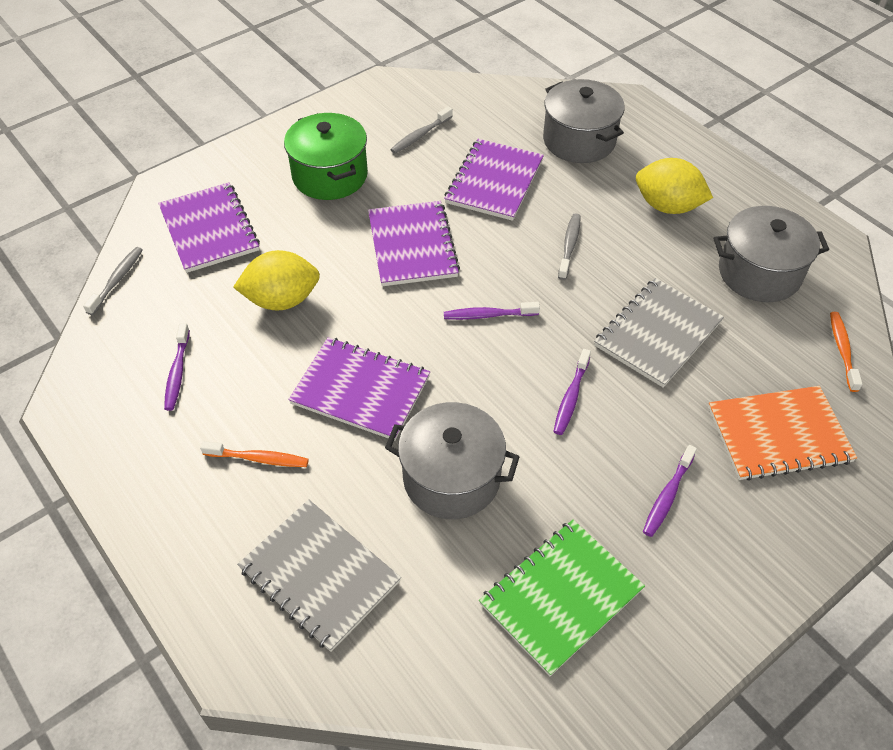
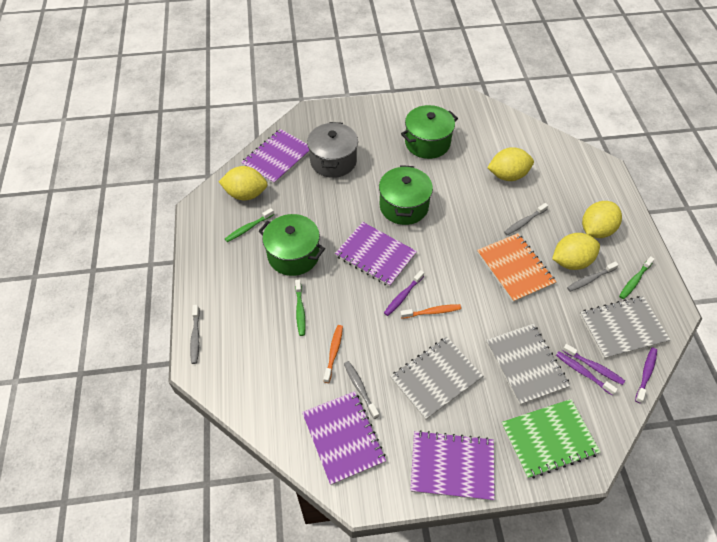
green pot: 1 -> 3
green toothbrush: 0 -> 3
grey notebook: 2 -> 3
grey pot: 3 -> 1
grey toothbrush: 3 -> 4
yellow lemon: 2 -> 4

